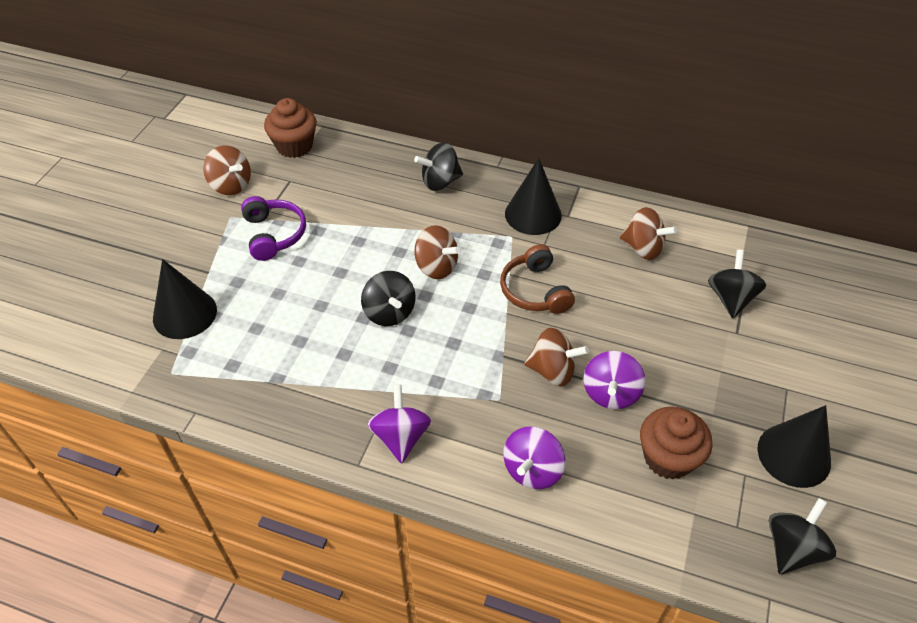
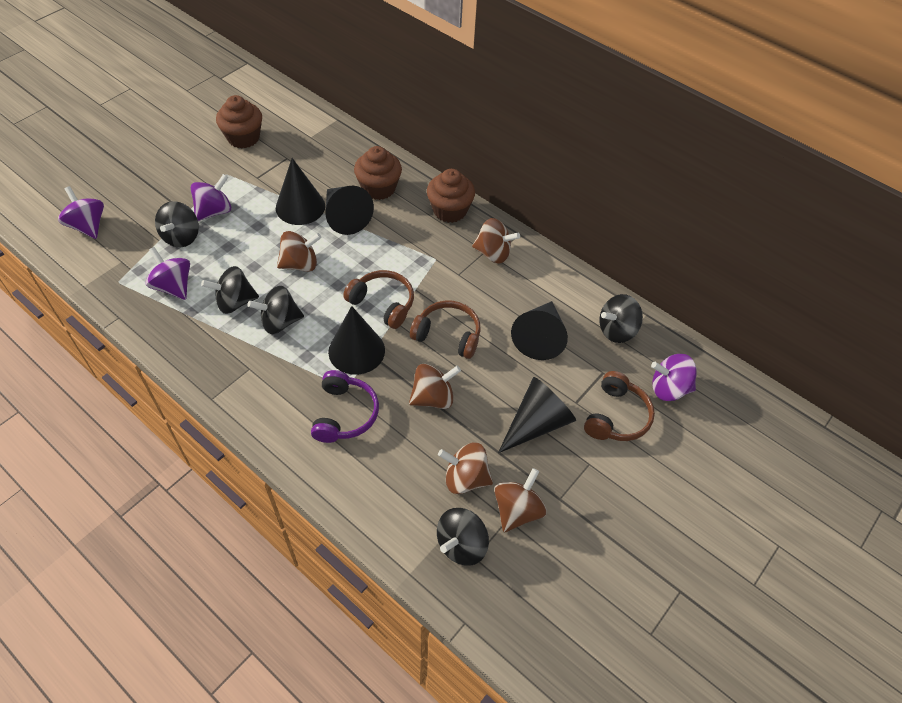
black cone: 3 -> 5
black spinning top: 4 -> 5
brown cupcake: 2 -> 3
brown headphones: 1 -> 3
brown spinning top: 4 -> 5
purple spinning top: 3 -> 4

